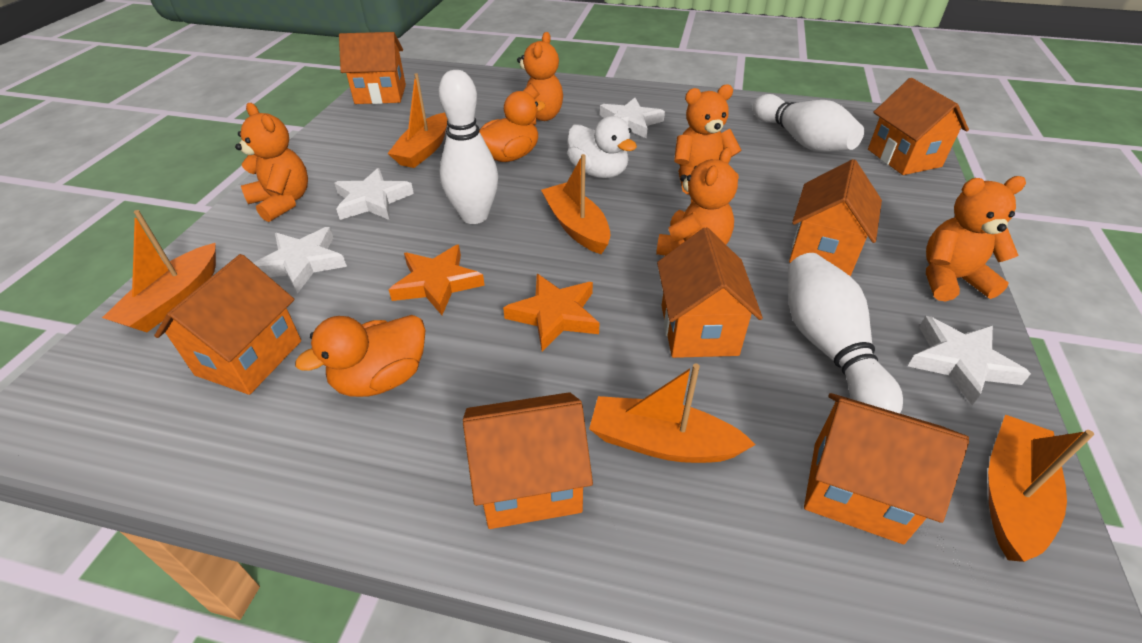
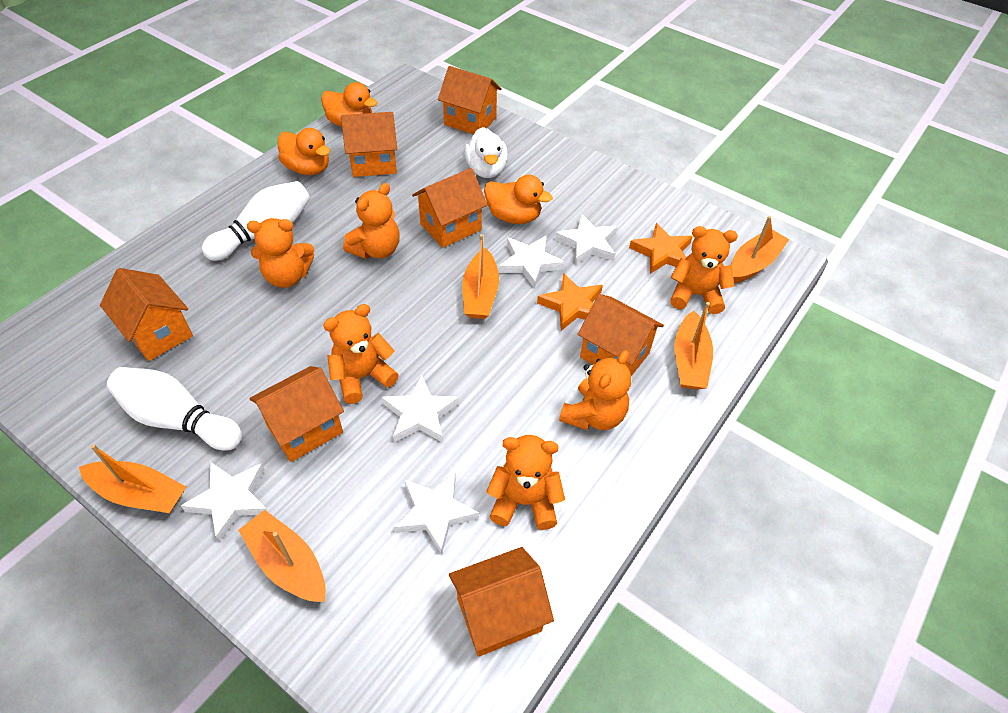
orange duck: 2 -> 3
orange teddy bear: 5 -> 6
white bowling pin: 3 -> 2
white star: 4 -> 5

